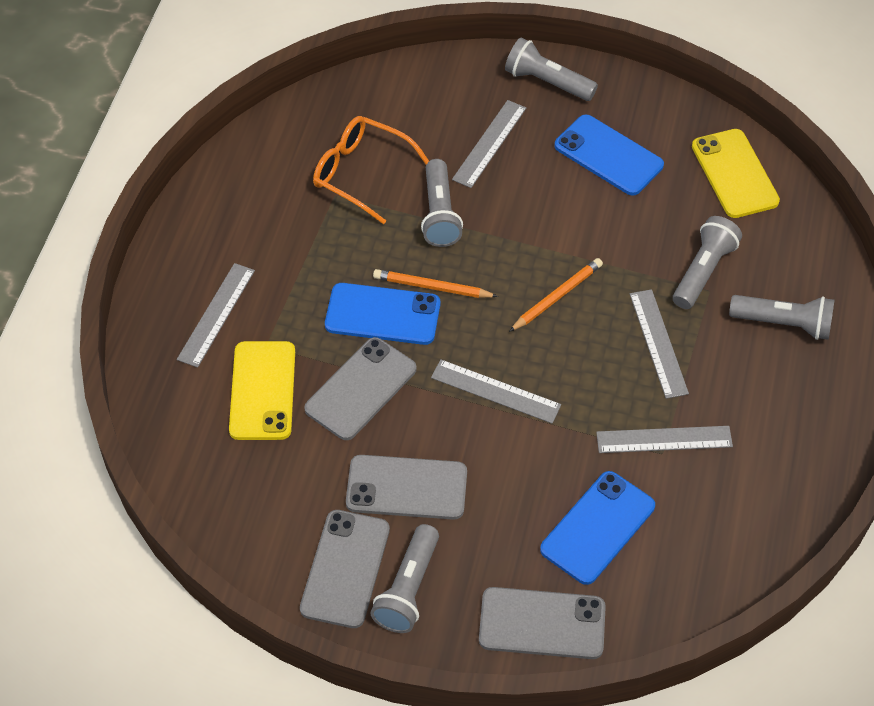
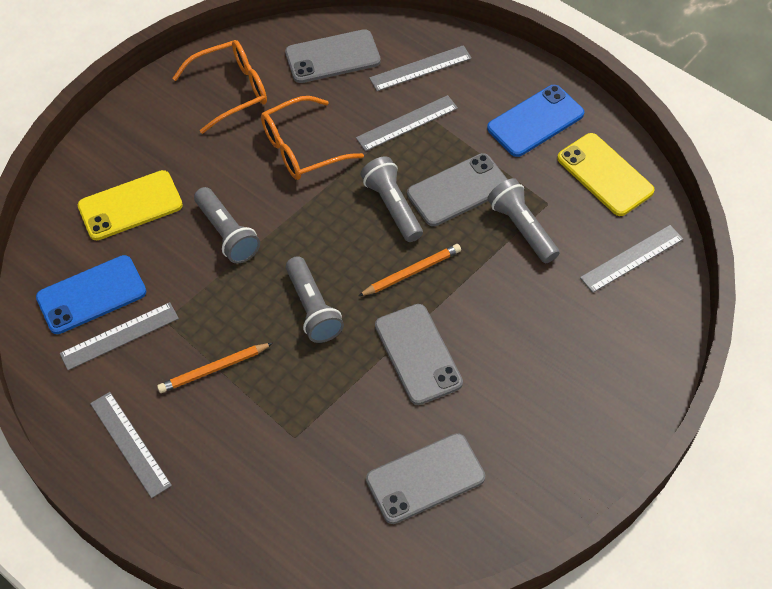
blue phone: 3 -> 2
grey flashlight: 5 -> 4
orange glasses: 1 -> 2

